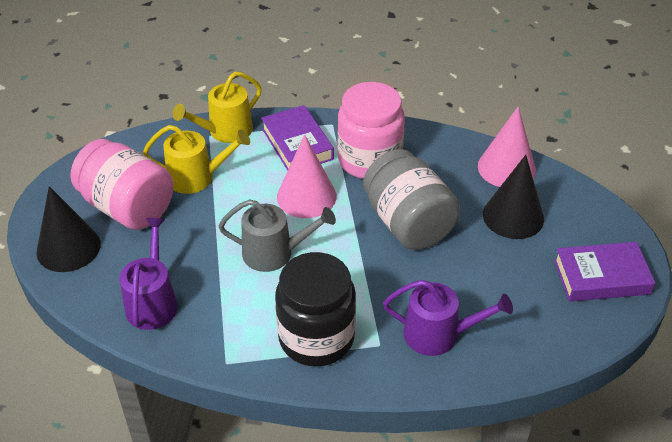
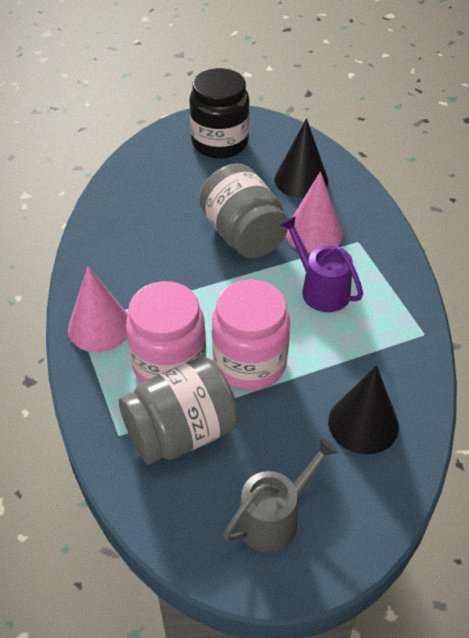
grey jar: 1 -> 2
purple book: 2 -> 0
purple watering can: 2 -> 1
yellow watering can: 2 -> 0

